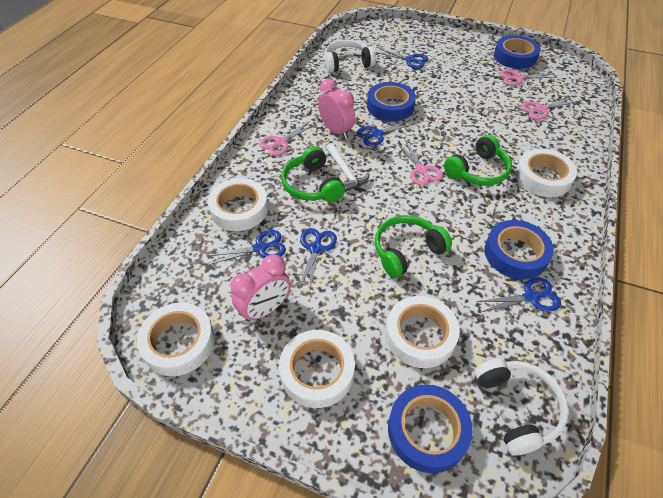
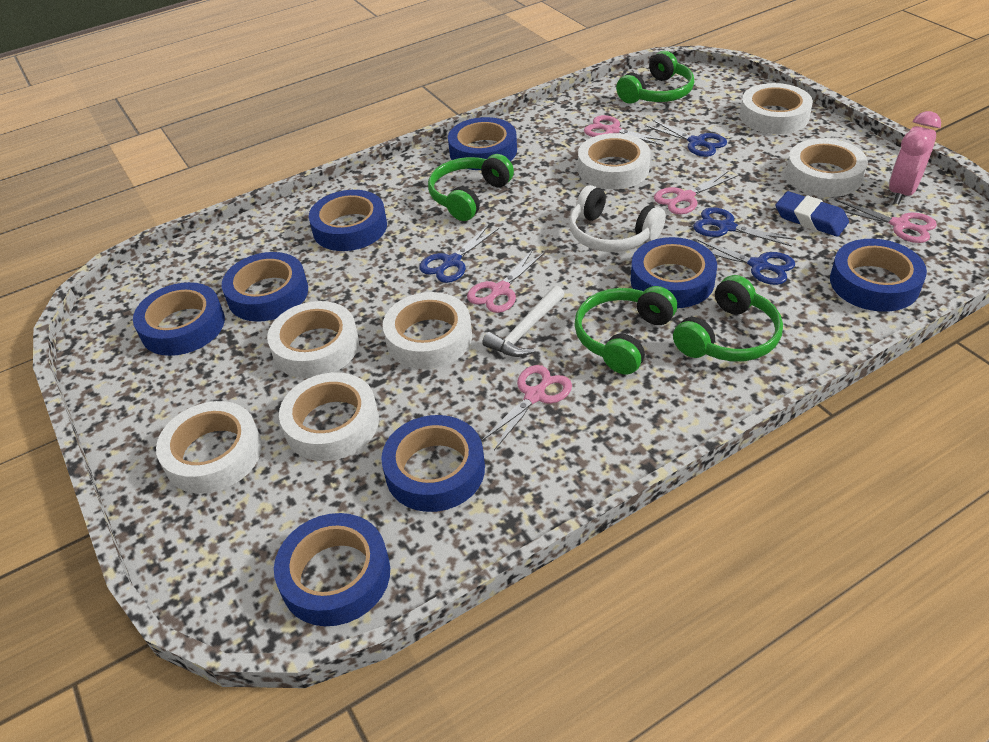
blue eraser: 0 -> 1
blue scissors: 5 -> 4
blue tape: 4 -> 8
green headphones: 3 -> 4
pink clock: 2 -> 1
pink scissors: 4 -> 5
white headphones: 2 -> 1
white tape: 5 -> 7

